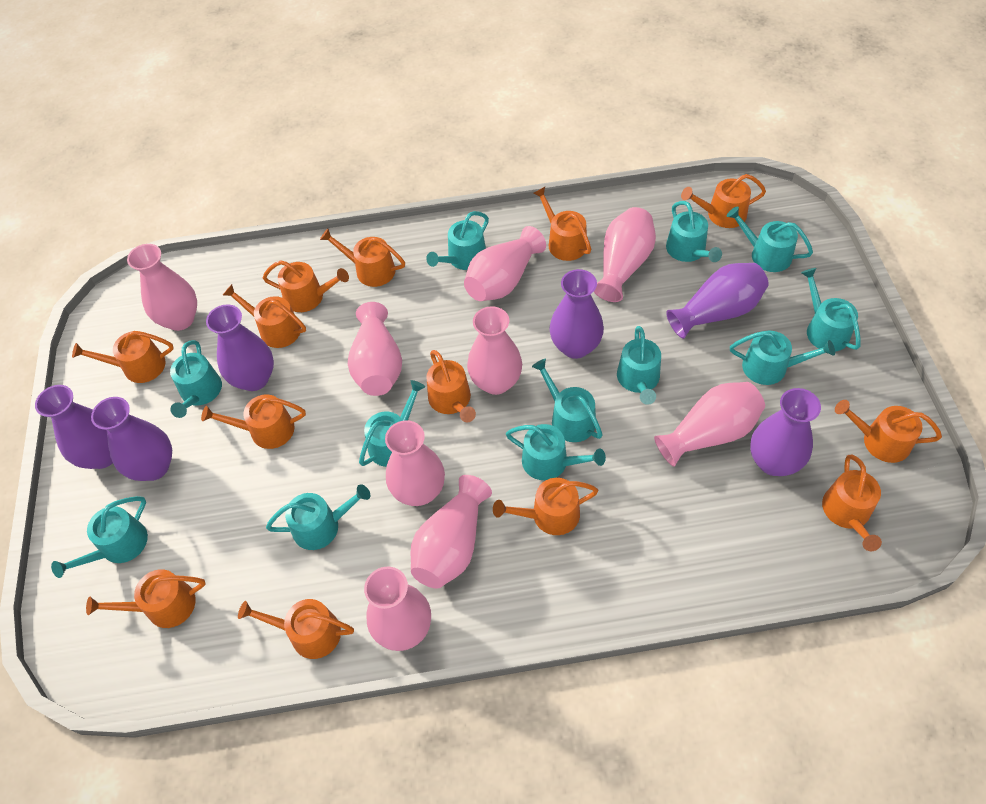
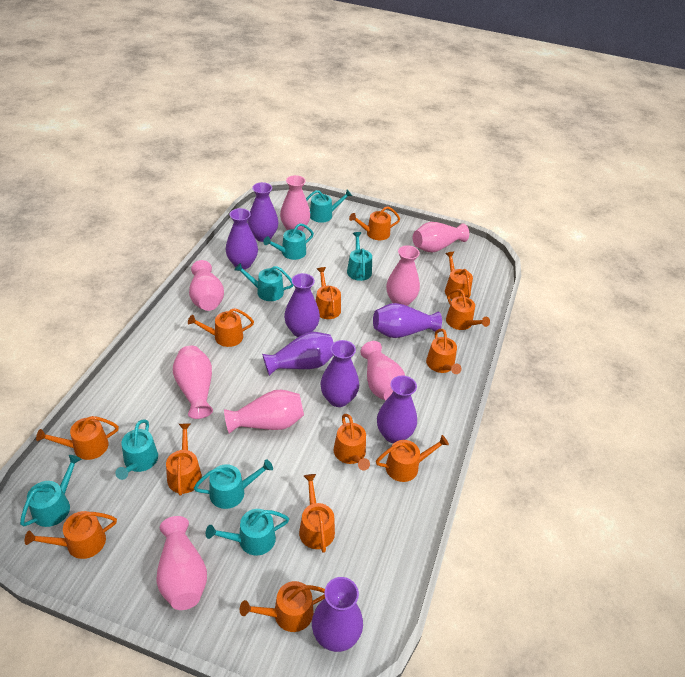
pink vase: 9 -> 8
purple vase: 6 -> 8
turquoise watering can: 12 -> 8

